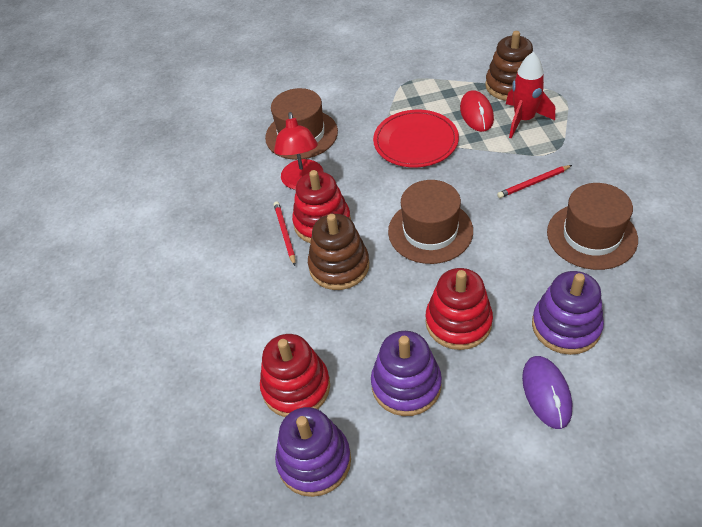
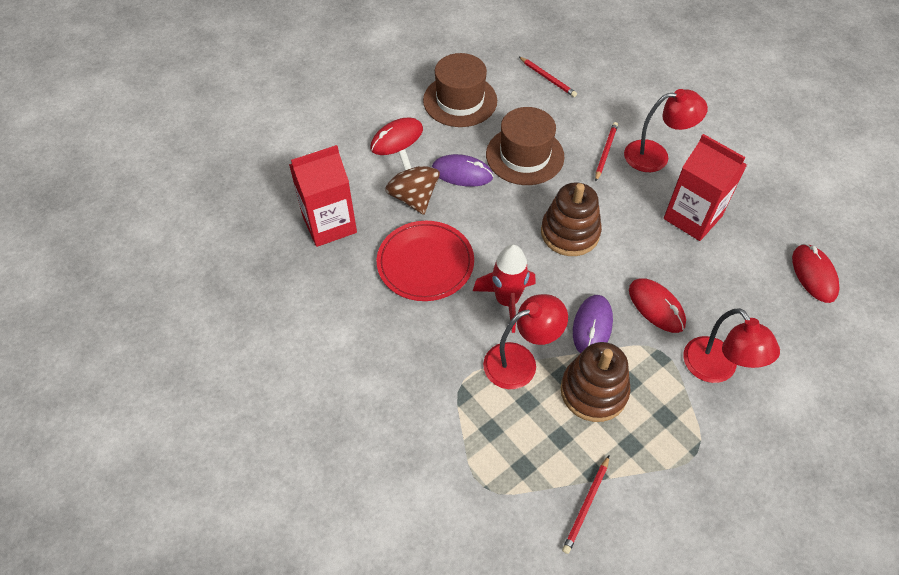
brown hat: 3 -> 2
brown spinning top: 0 -> 1
purple mouse: 1 -> 2
purple stacking toy: 3 -> 0
red carton: 0 -> 2
red lamp: 1 -> 3
red mouse: 1 -> 3
red pencil: 2 -> 3
red stacking toy: 3 -> 0

